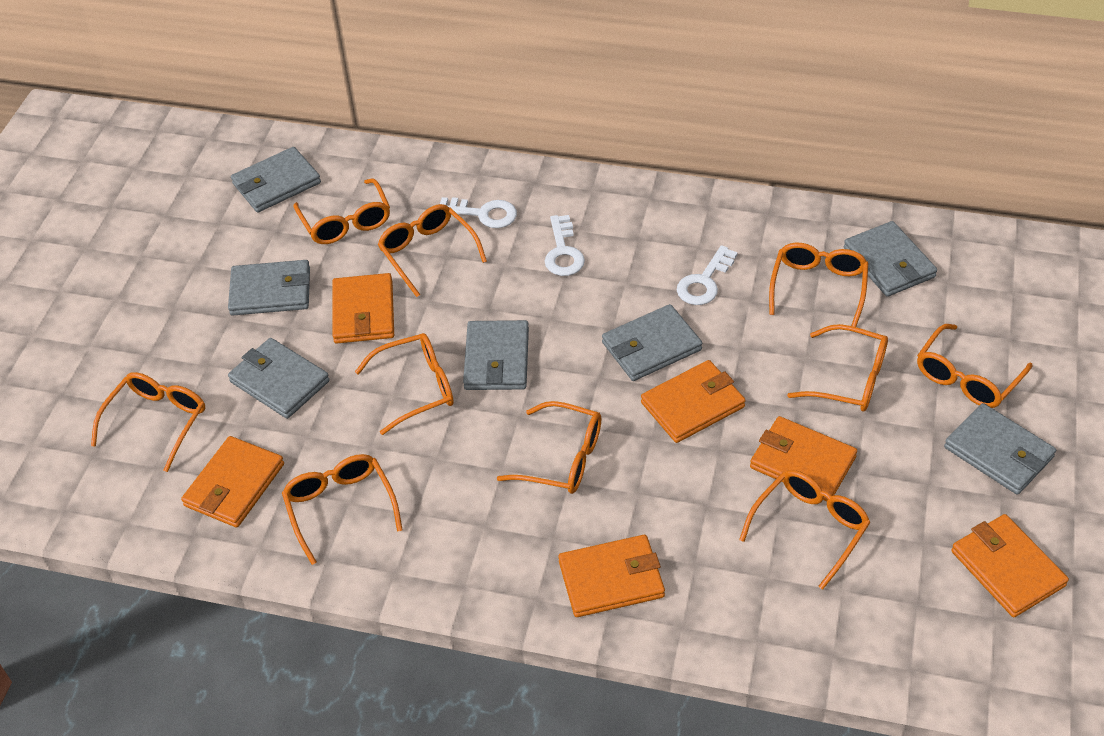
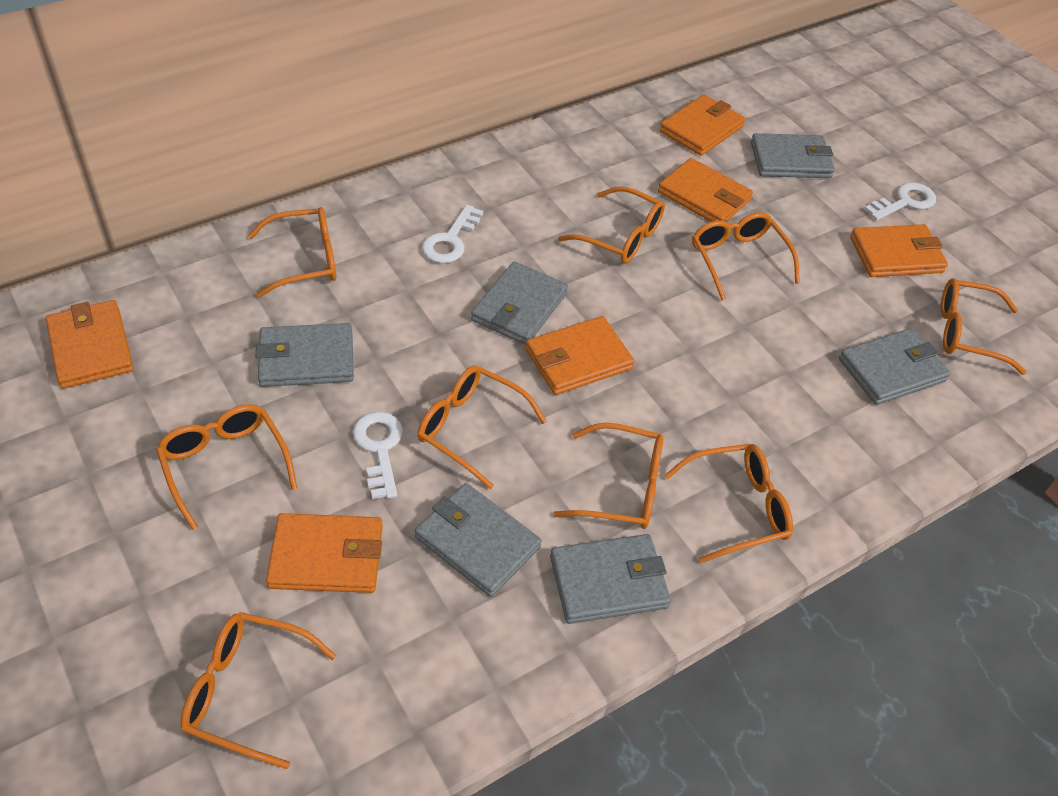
grey wallet: 7 -> 6
orange glasses: 10 -> 9

